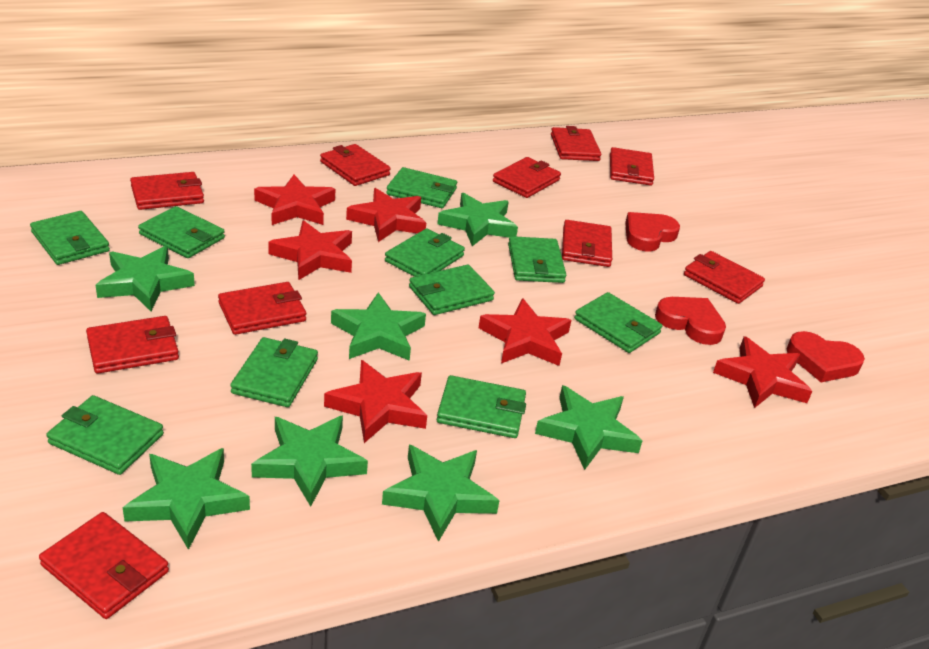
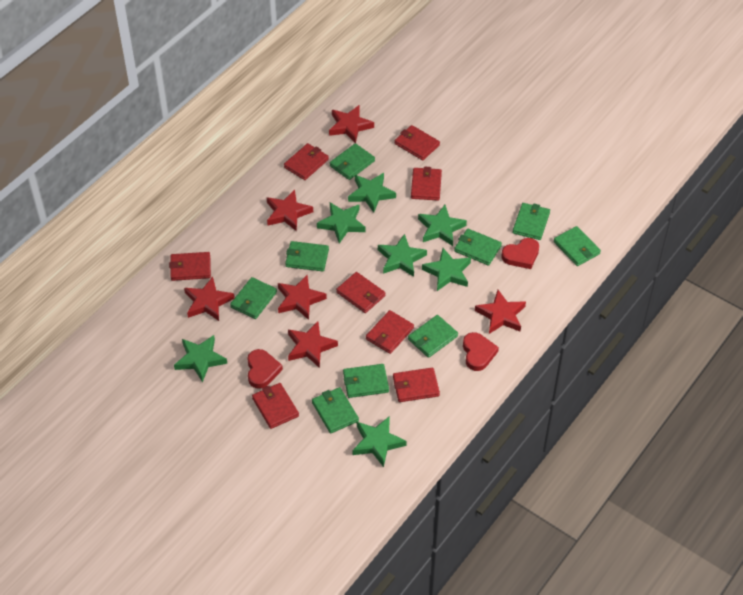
green wallet: 10 -> 9
red wallet: 10 -> 8

